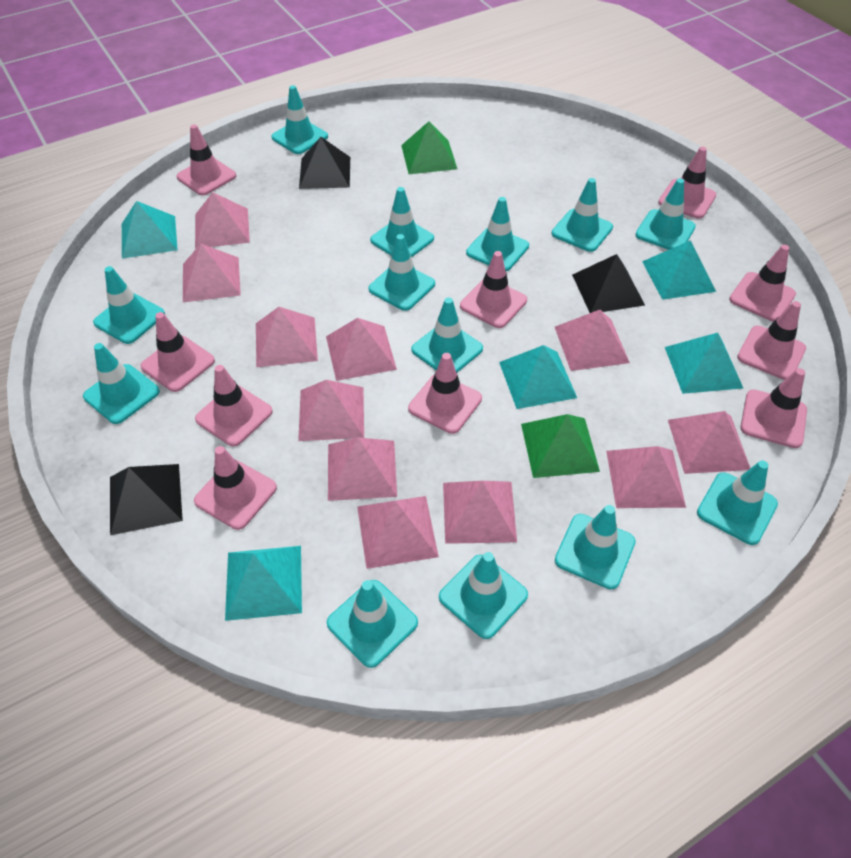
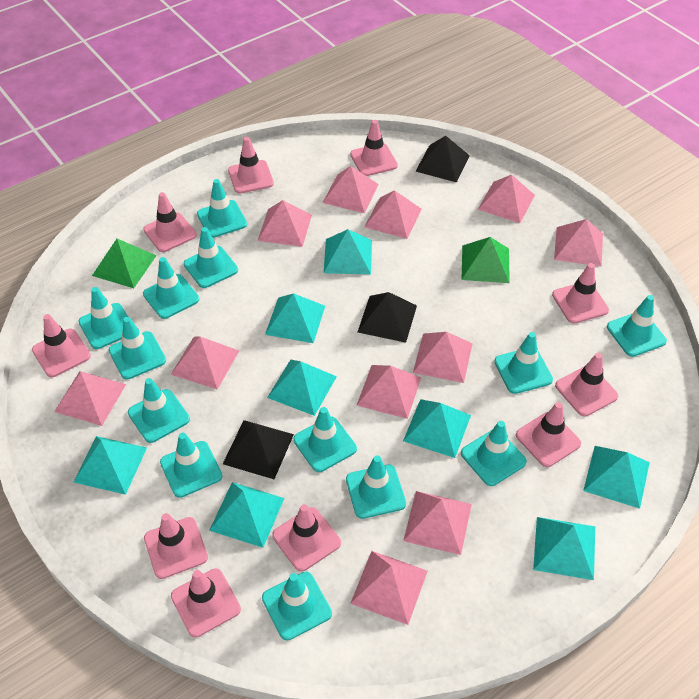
turquoise pyramid: 5 -> 8

